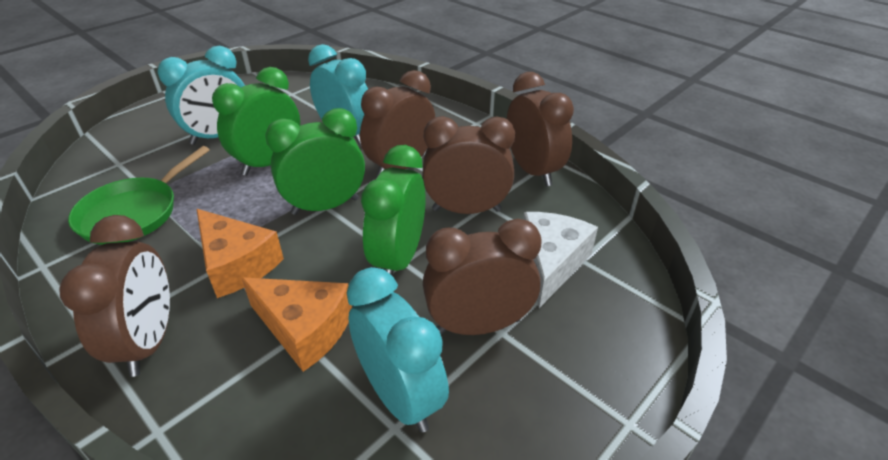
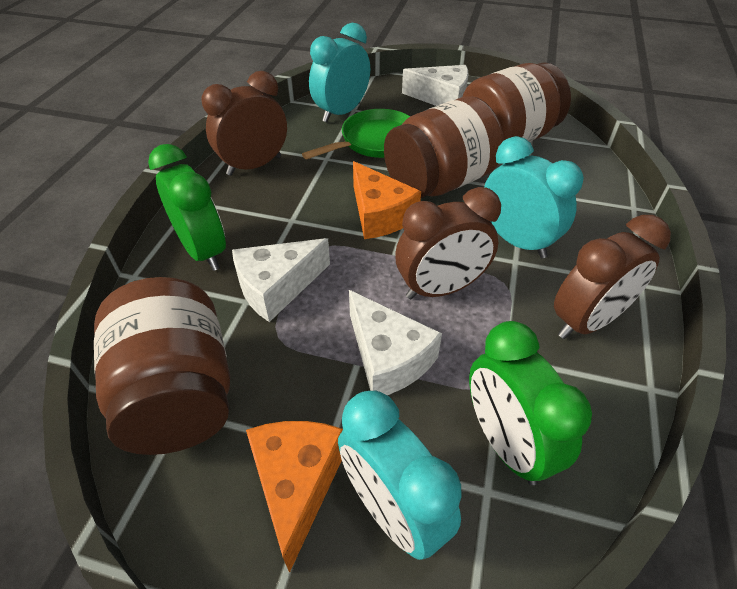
brown clock: 5 -> 3
brown jar: 0 -> 3
green clock: 3 -> 2
white cheese: 1 -> 3

